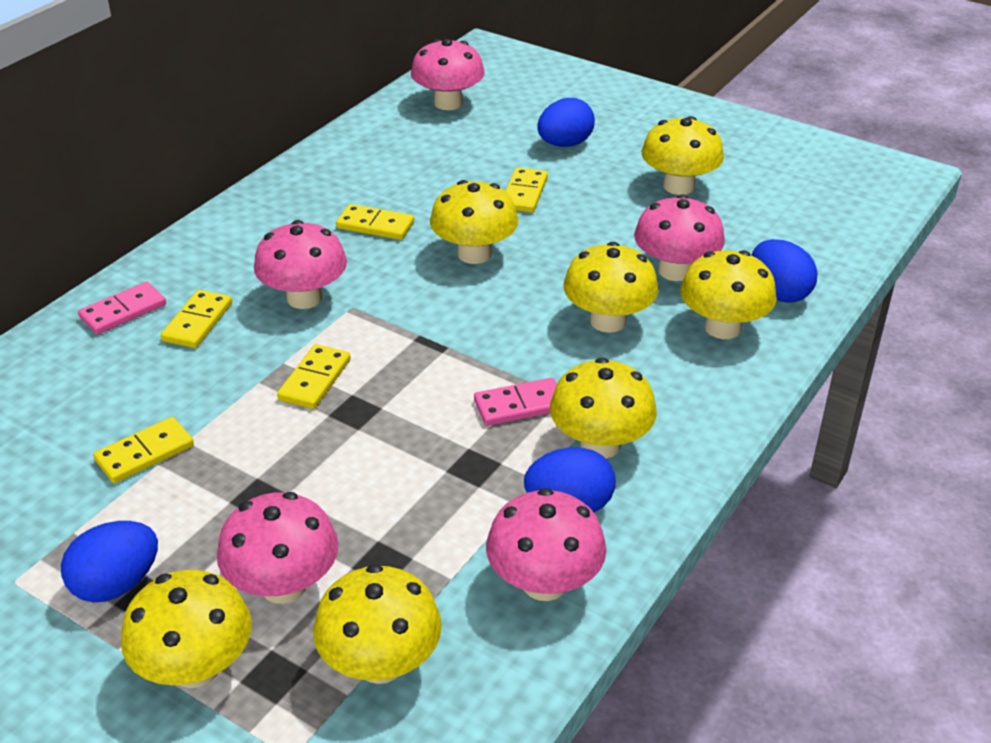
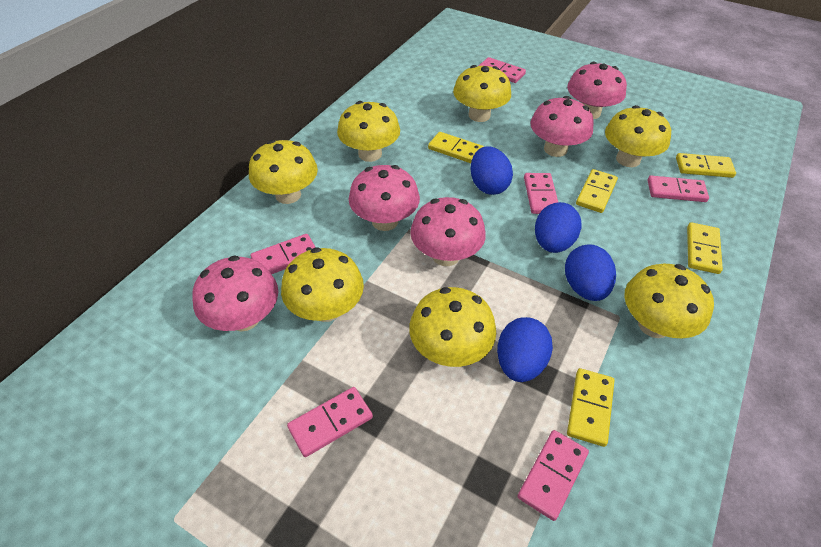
pink domino: 2 -> 6

